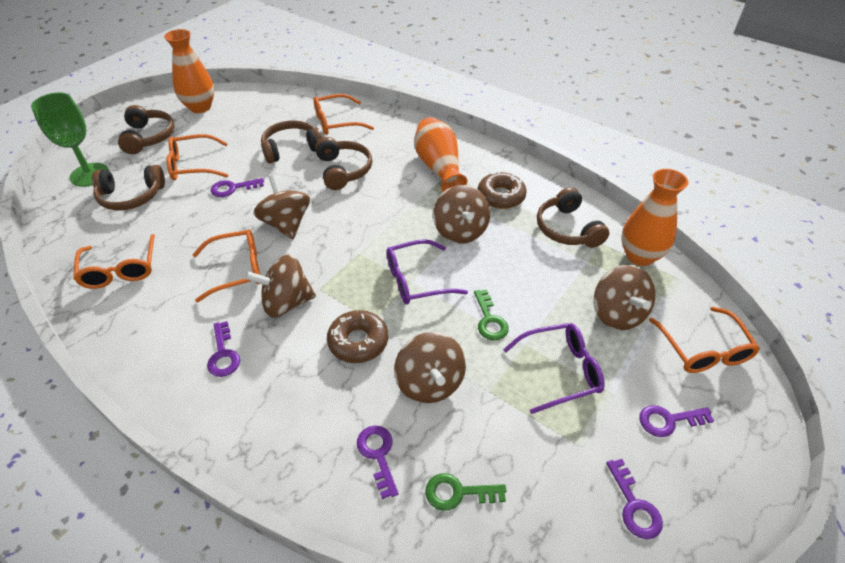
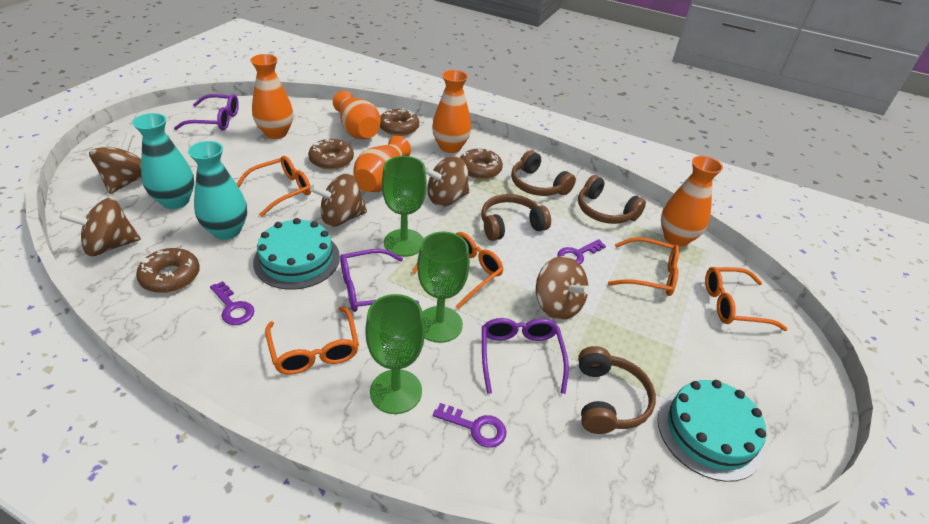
brown donut: 2 -> 4
brown headphones: 5 -> 4
green goblet: 1 -> 3
green key: 2 -> 0
orange vase: 3 -> 5
purple glasses: 2 -> 3
purple key: 5 -> 3
turquoise cake: 0 -> 2
turquoise vase: 0 -> 2

